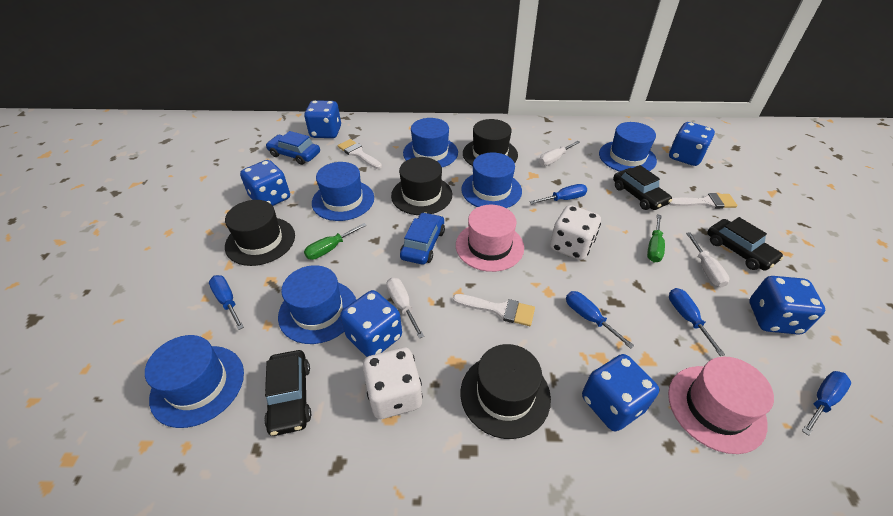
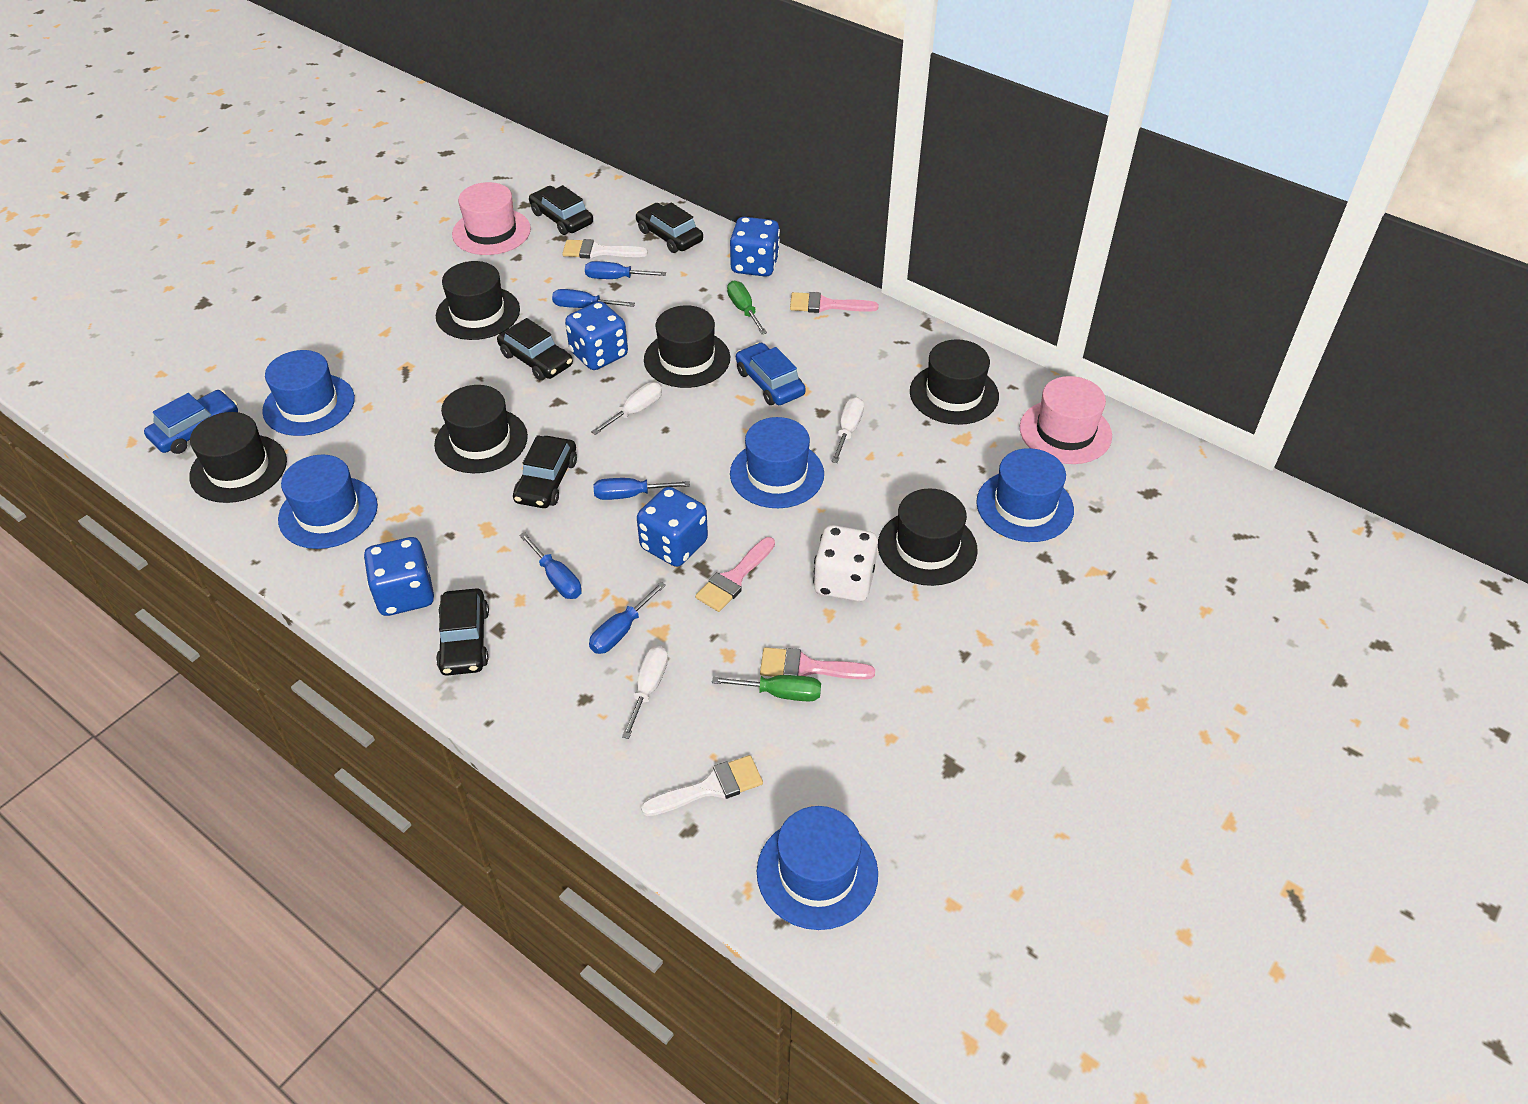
black car: 3 -> 5
black hat: 4 -> 6
blue dice: 6 -> 4
blue hat: 6 -> 5
pink brush: 0 -> 3
white brush: 3 -> 2
white dice: 2 -> 1

